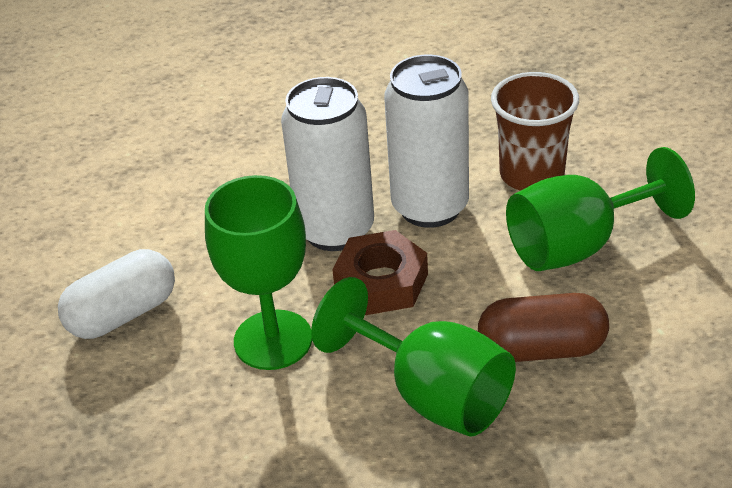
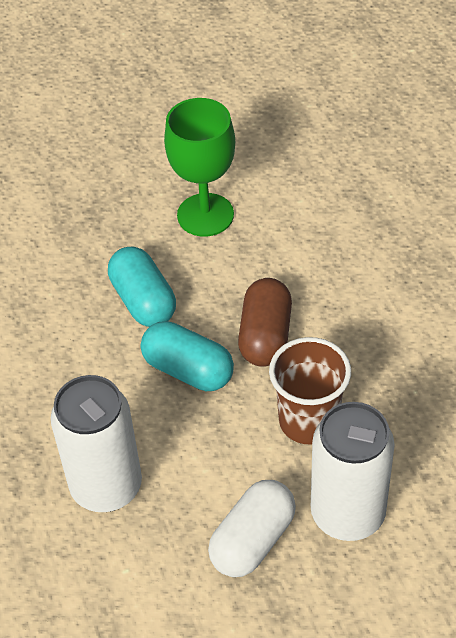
brown nut: 1 -> 0
green goblet: 3 -> 1
turquoise capsule: 0 -> 2

